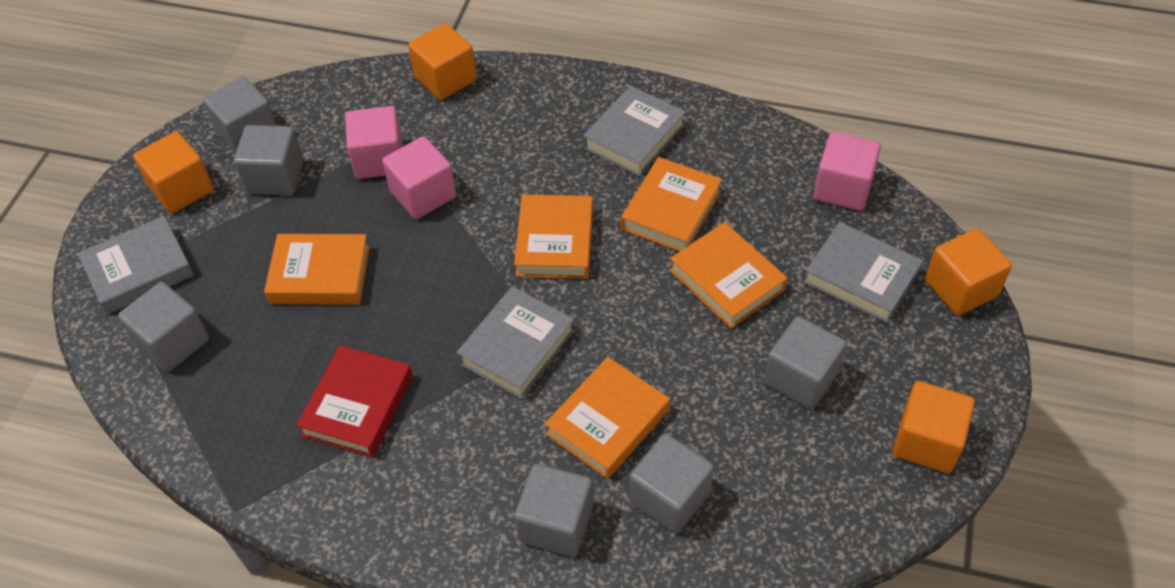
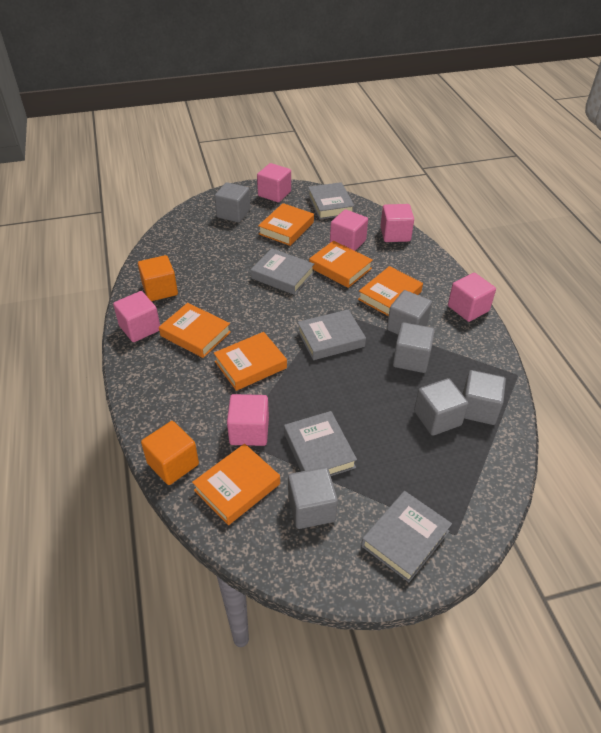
grey book: 4 -> 5
orange book: 5 -> 6
orange cube: 4 -> 2
pink cube: 3 -> 6
red book: 1 -> 0

